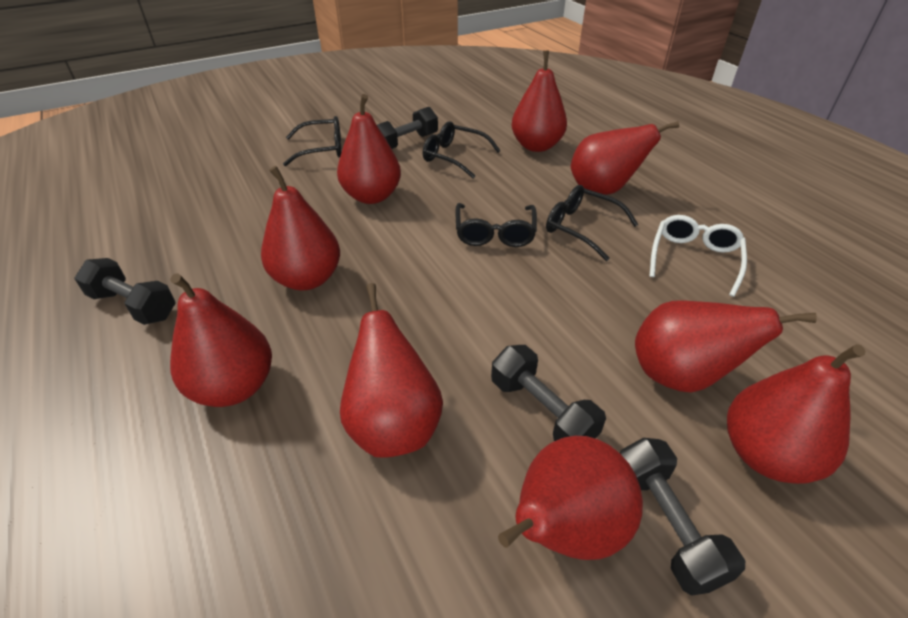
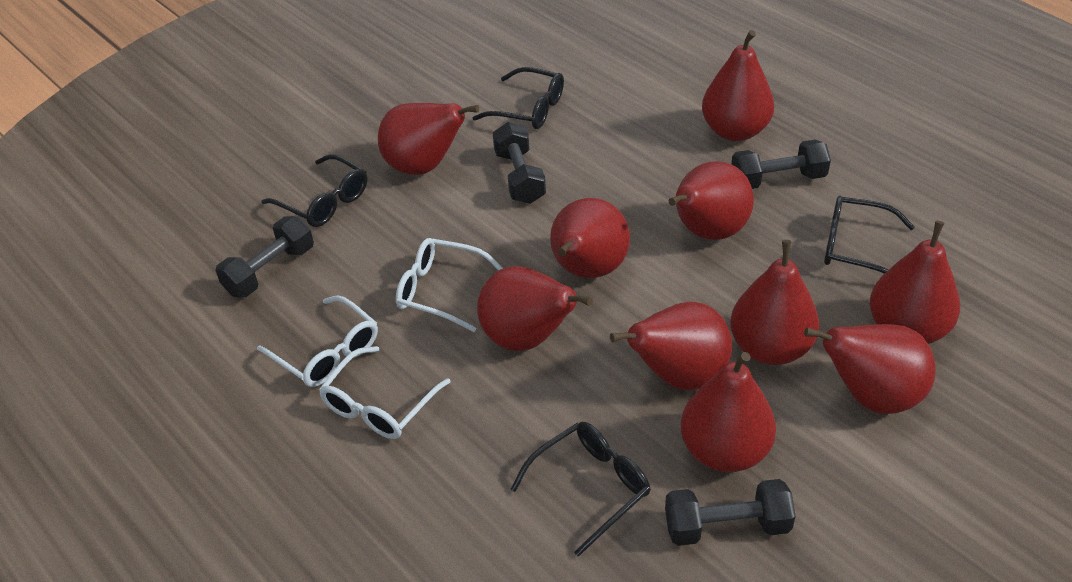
red pear: 9 -> 10
white glasses: 1 -> 3

